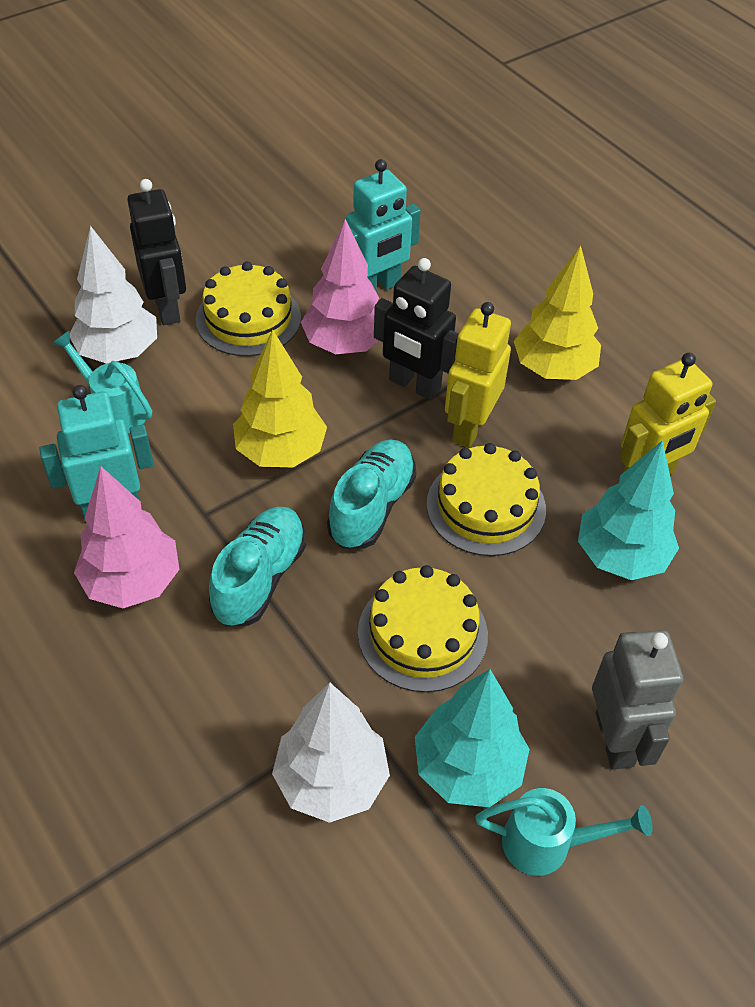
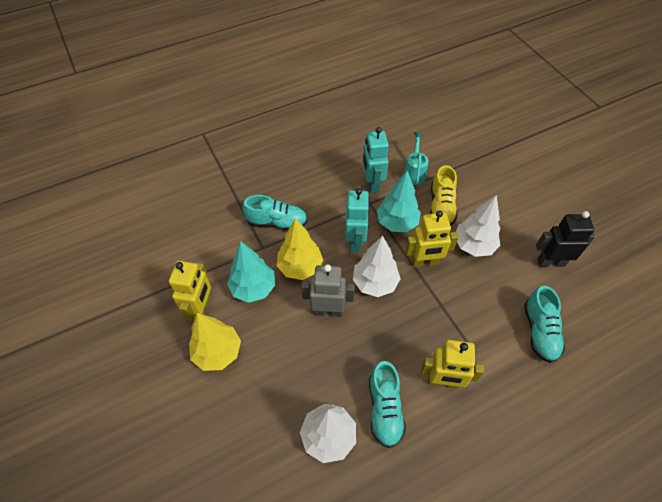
black robot: 2 -> 1
pink tree: 2 -> 0
turquoise shoe: 2 -> 3
turquoise watering can: 2 -> 1
white tree: 2 -> 3
yellow cake: 3 -> 0
yellow robot: 2 -> 3
yellow shoe: 0 -> 1

